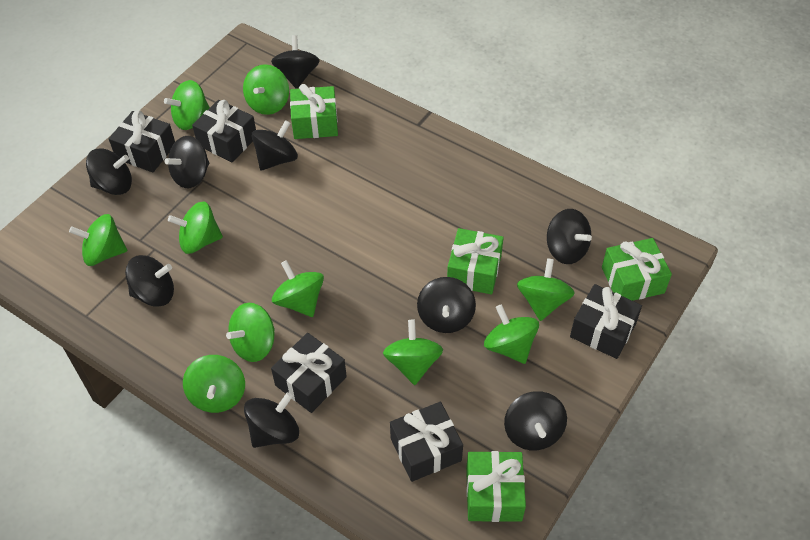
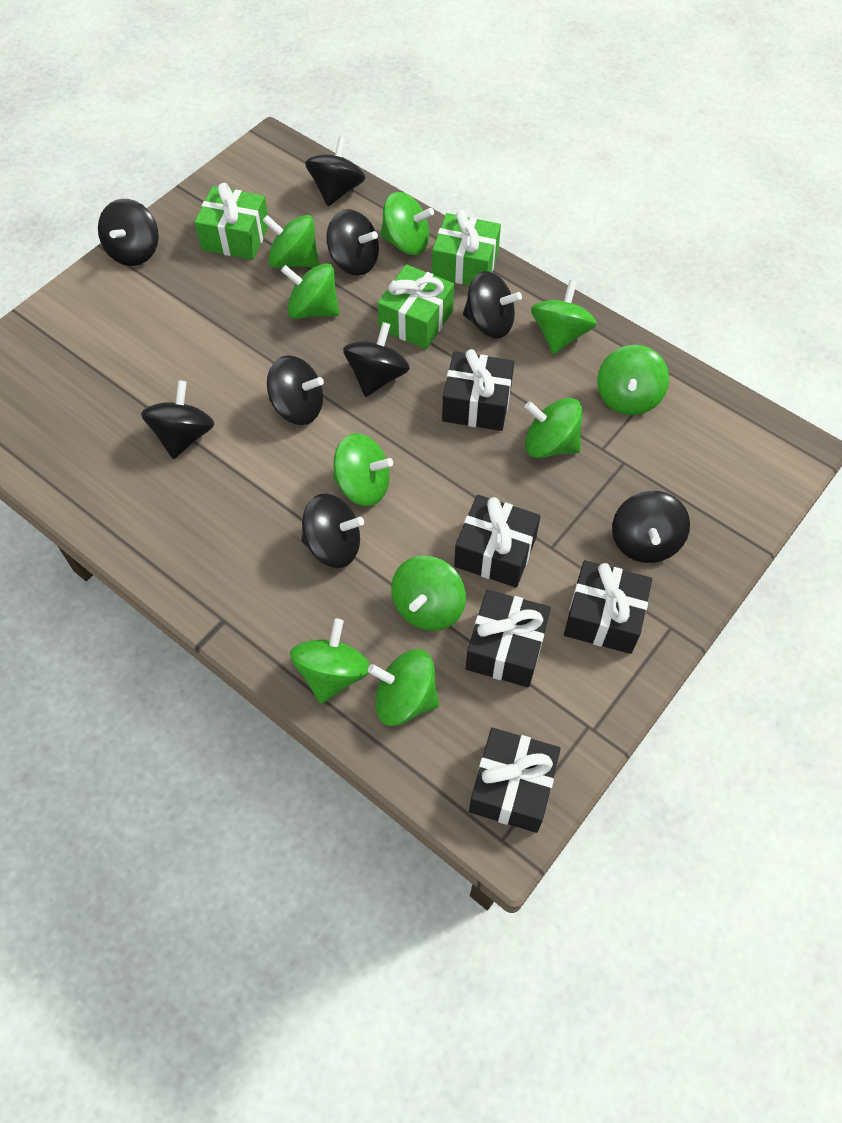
green gift: 4 -> 3

